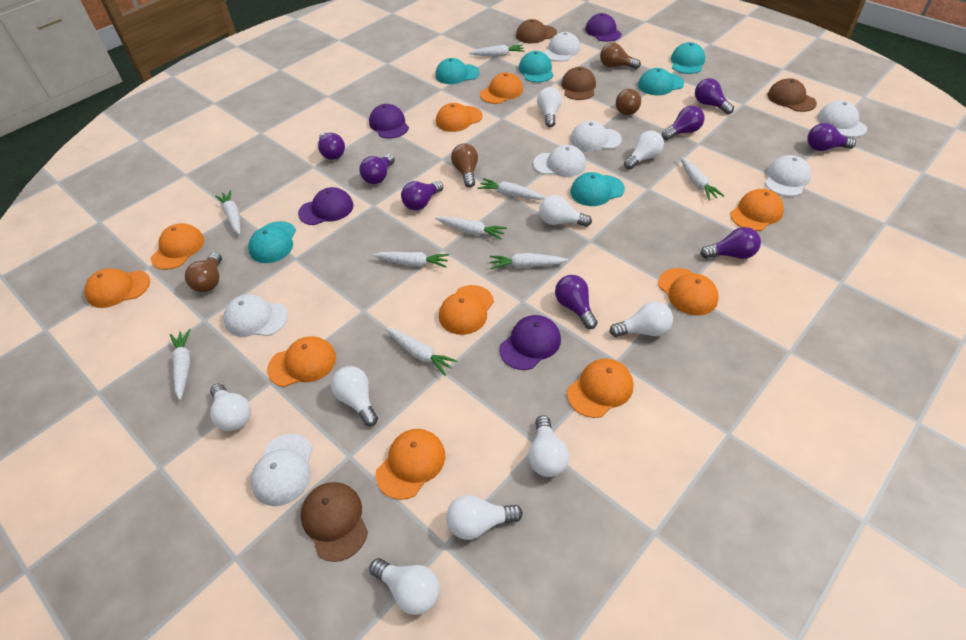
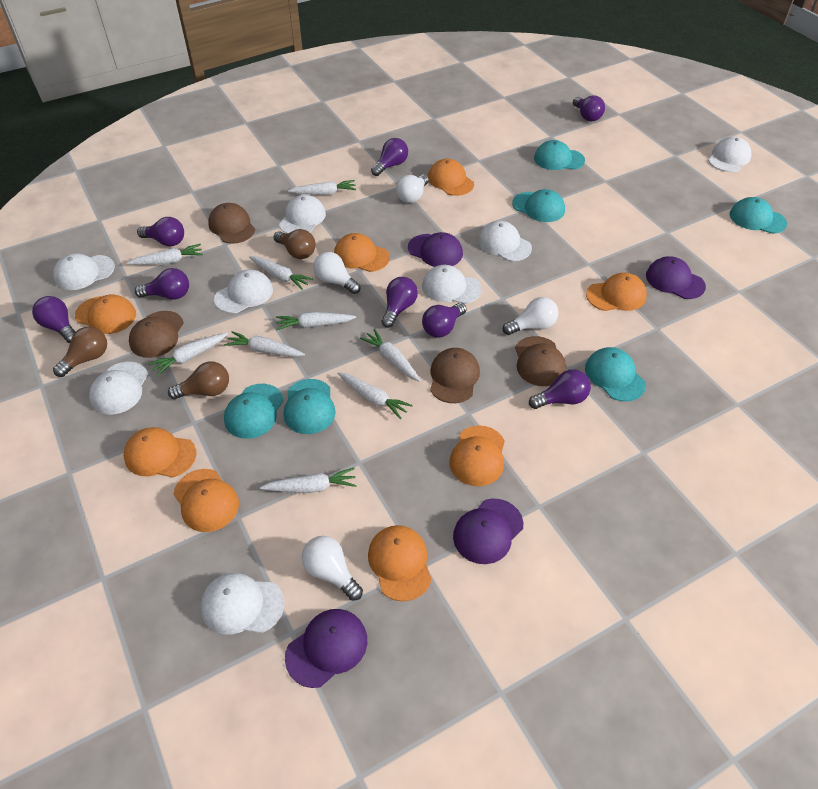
brown light bulb: 4 -> 3
orange cap: 10 -> 8
white cap: 7 -> 8
white light bulb: 9 -> 4

